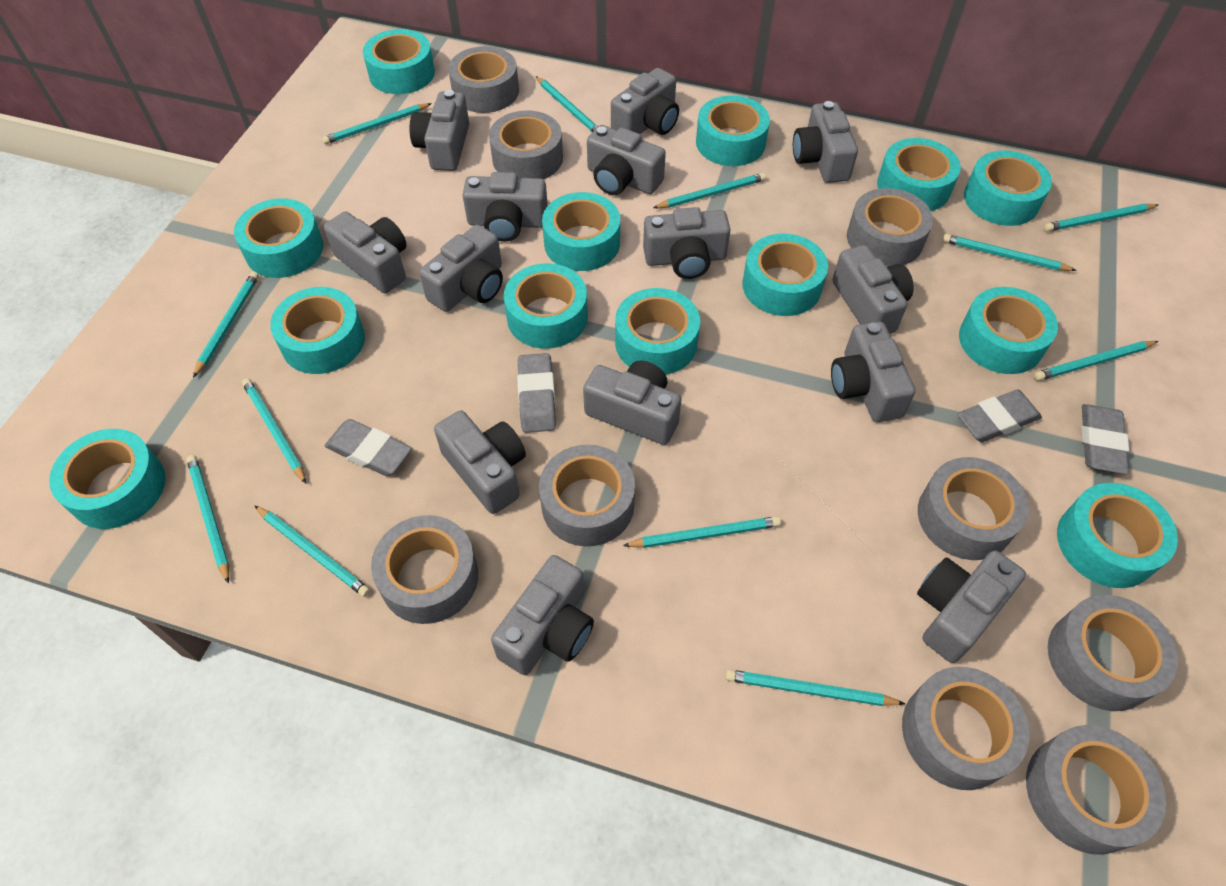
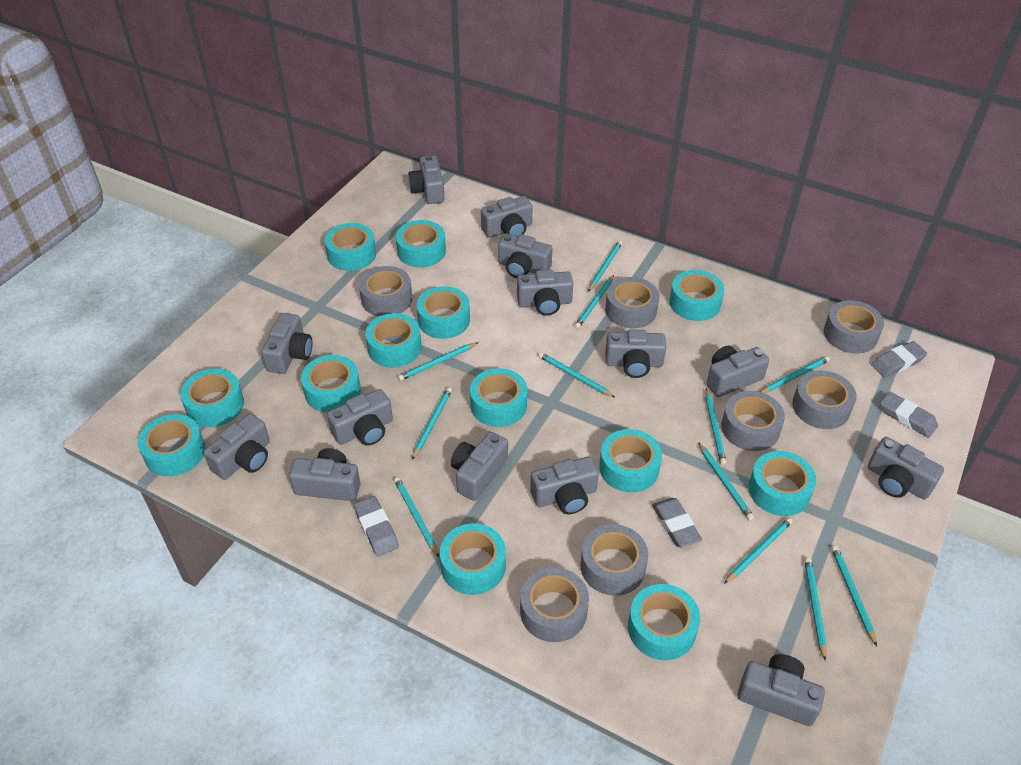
grey tape: 9 -> 7

